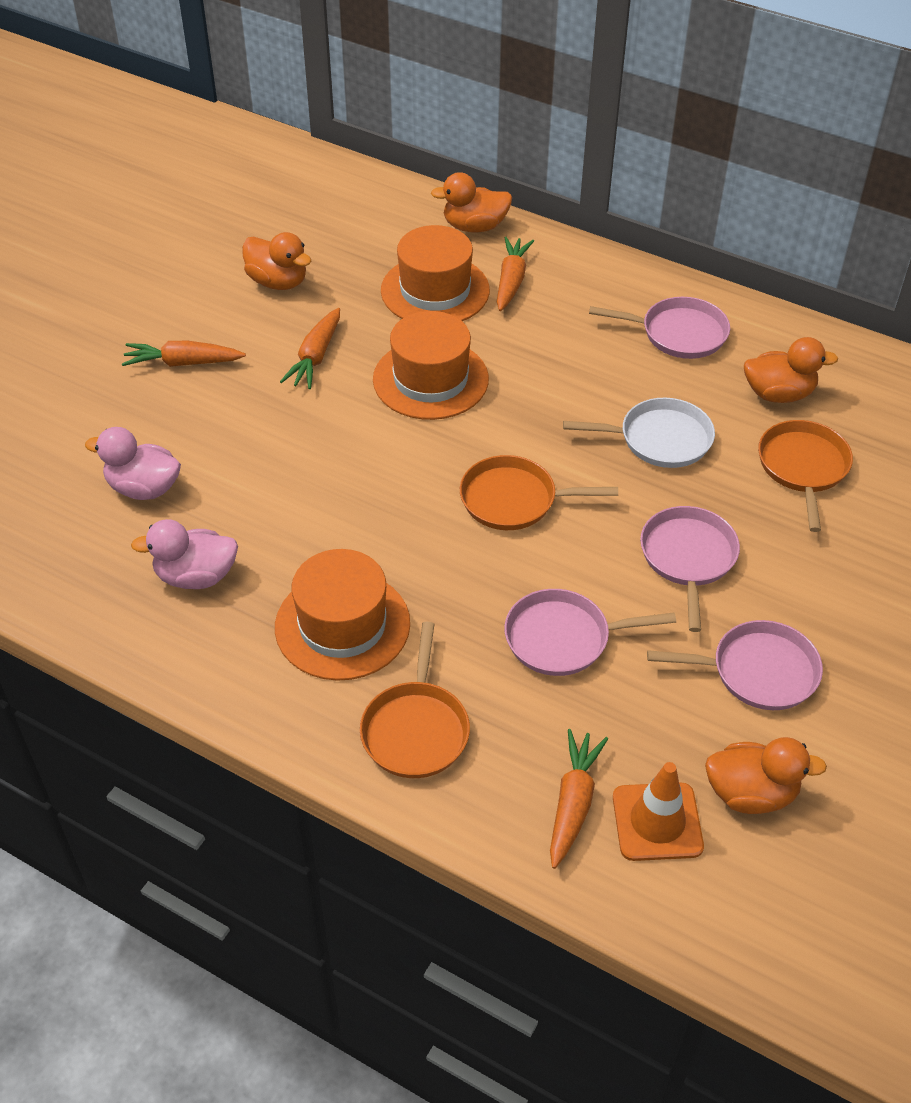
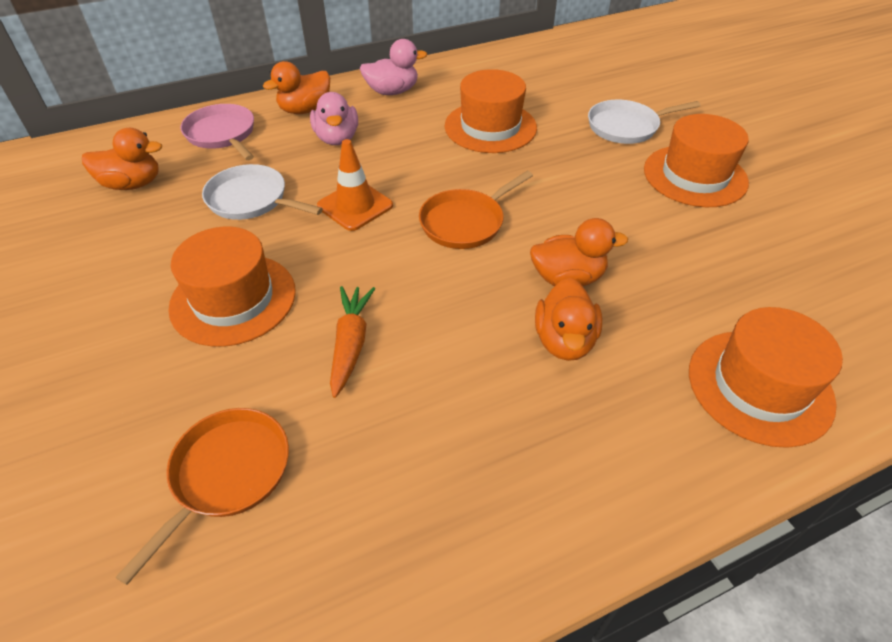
orange carrot: 4 -> 1
orange hat: 3 -> 4
orange pan: 3 -> 2
pink pan: 4 -> 1
white pan: 1 -> 2

